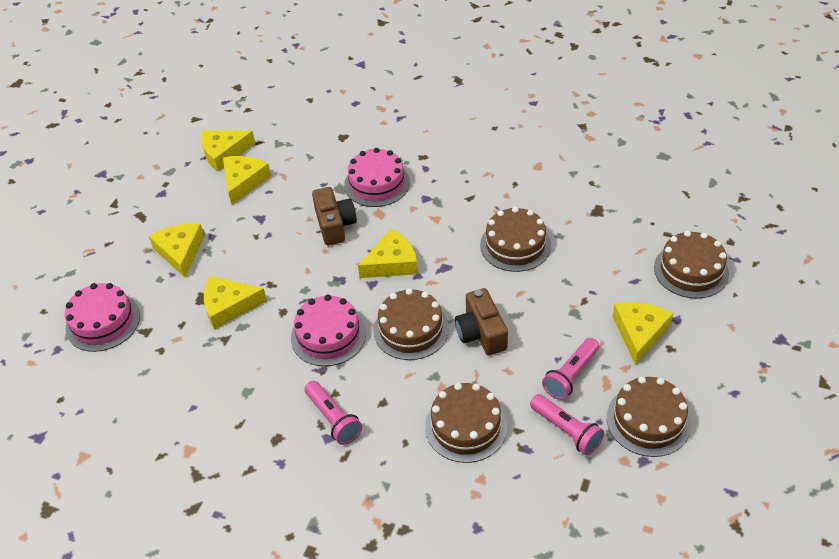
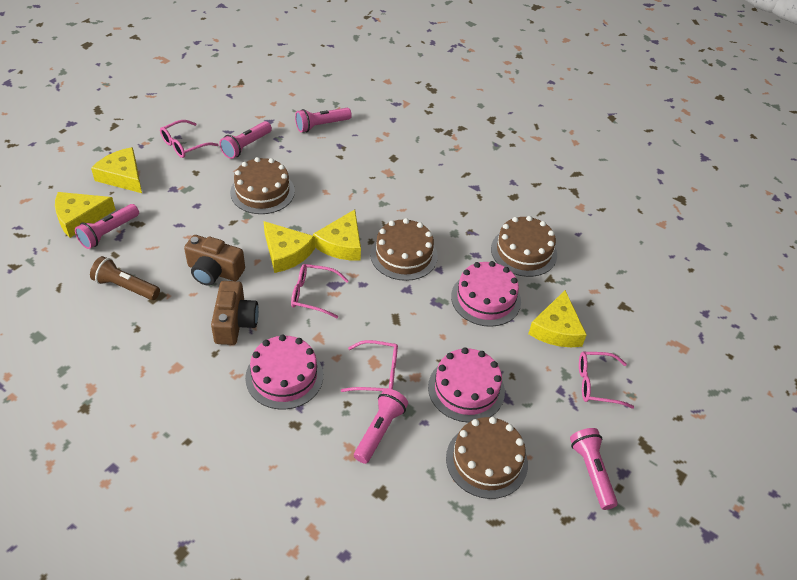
brown cake: 5 -> 4
brown flashlight: 0 -> 1
pink flashlight: 3 -> 5
pink glasses: 0 -> 4
yellow cheese: 6 -> 5

